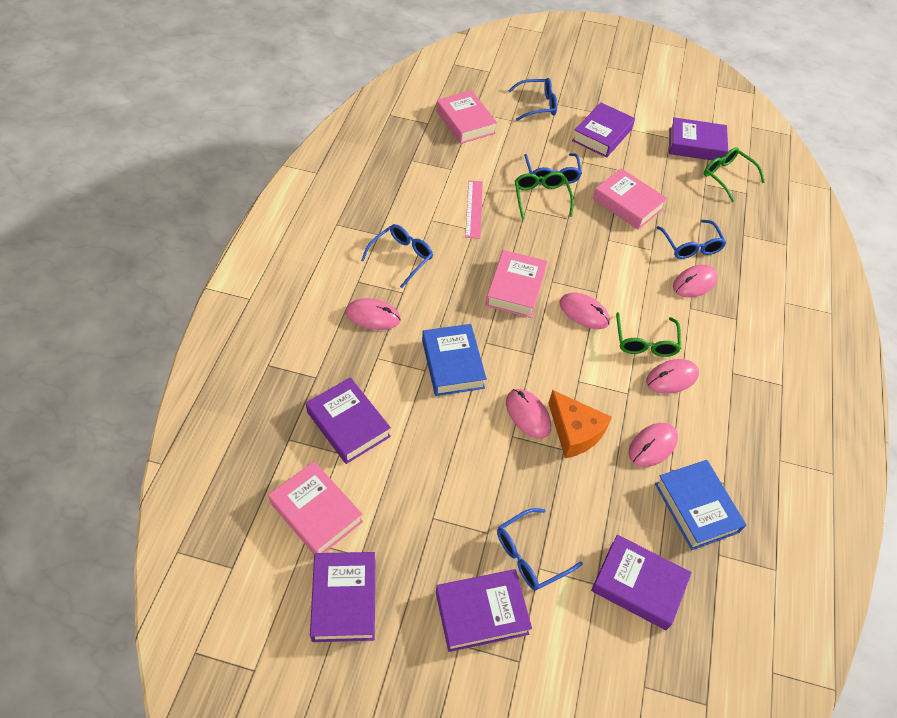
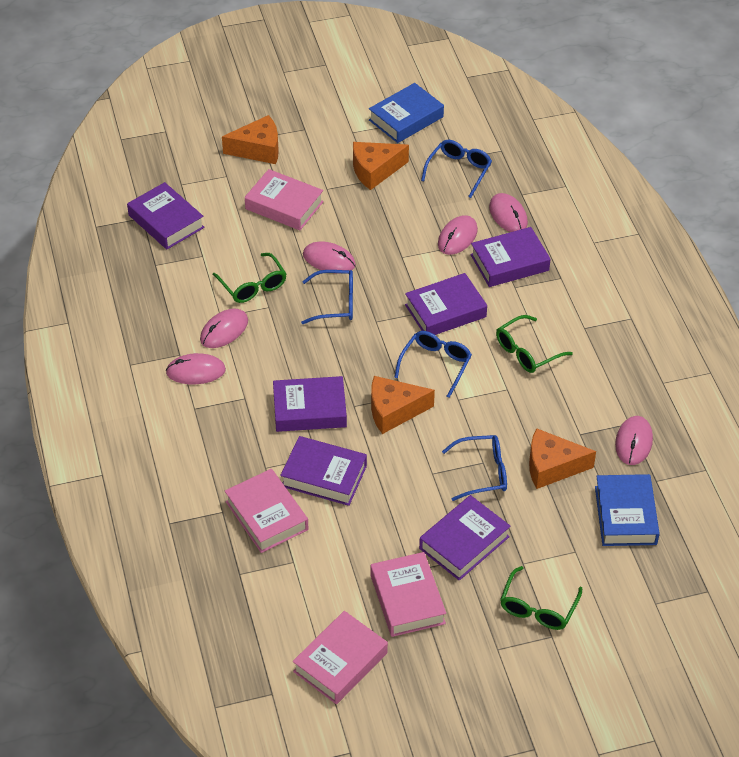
blue glasses: 5 -> 4
orange cheese: 1 -> 4
pink ruler: 1 -> 0

